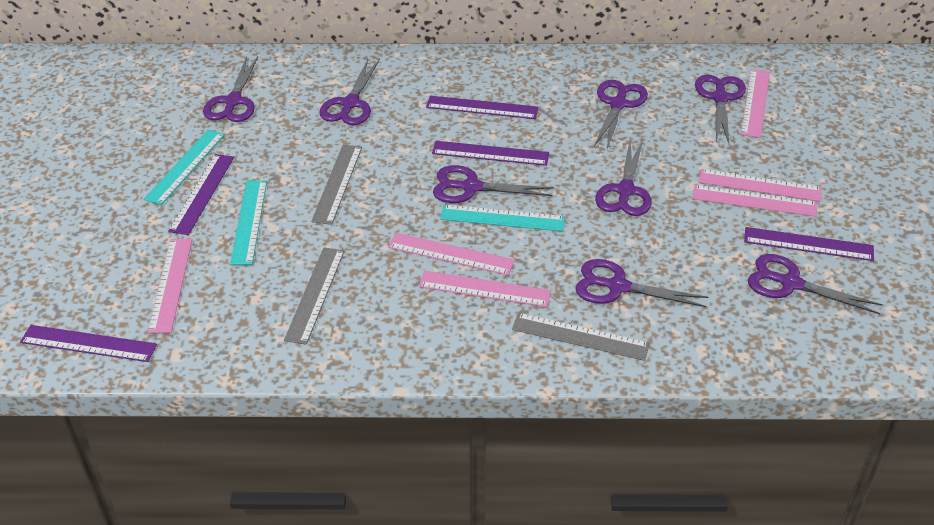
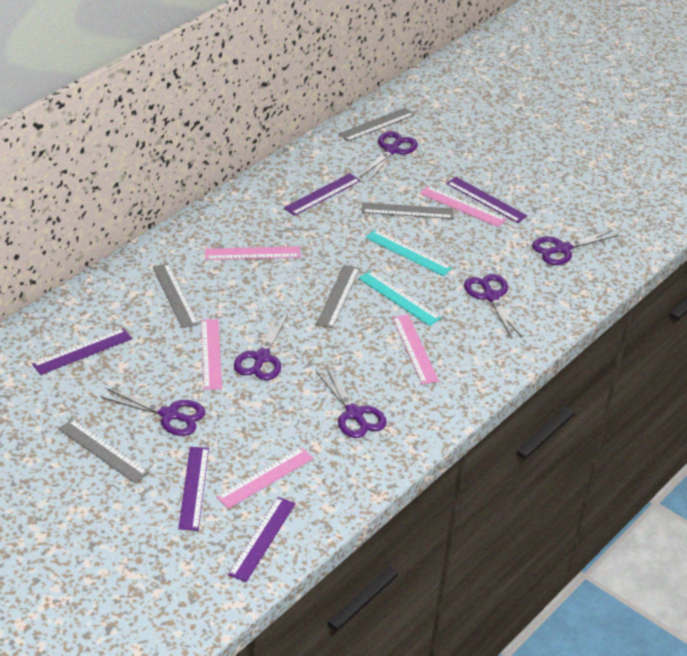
grey ruler: 3 -> 5
pink ruler: 6 -> 5
purple scissors: 8 -> 6
turquoise ruler: 3 -> 2

